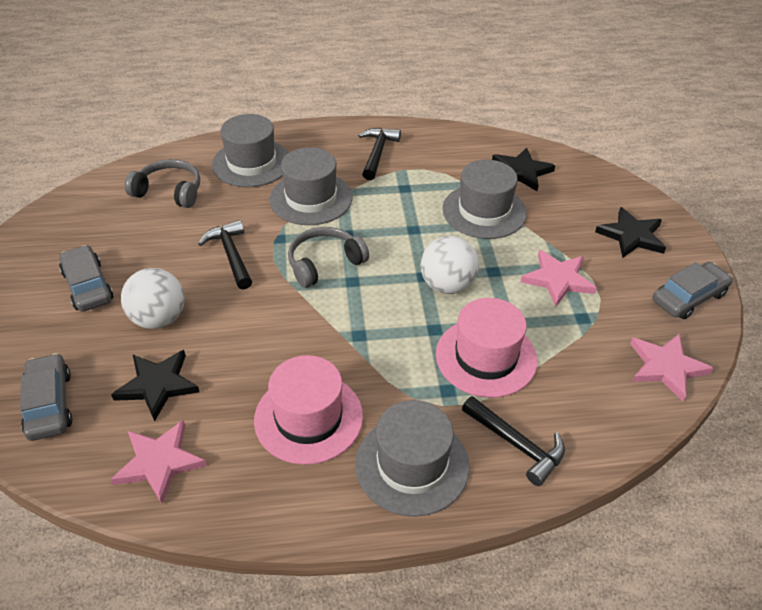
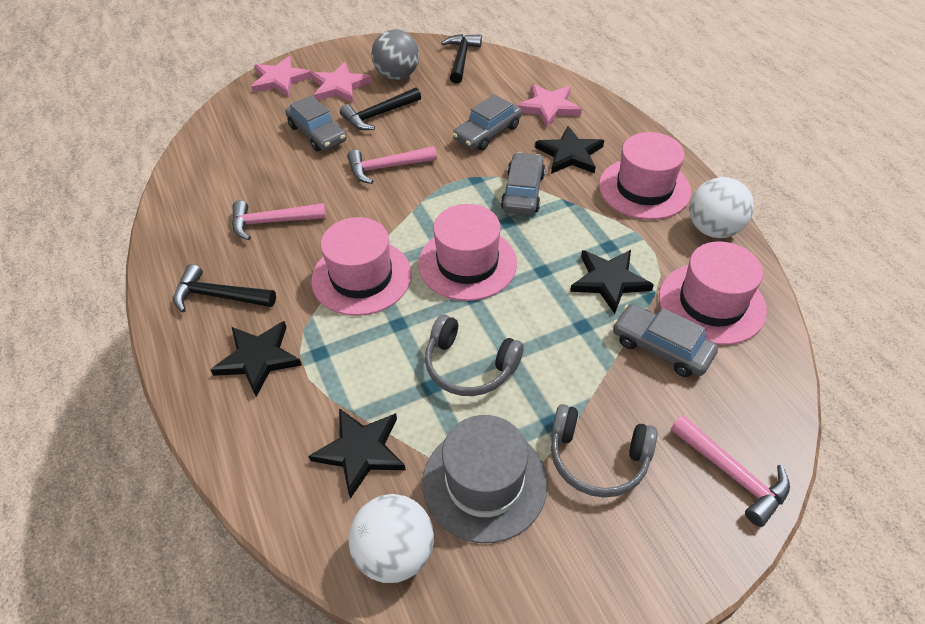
black star: 3 -> 4
grey ball: 0 -> 1
grey car: 3 -> 4
grey hat: 4 -> 1
pink hammer: 0 -> 3
pink hat: 2 -> 4

